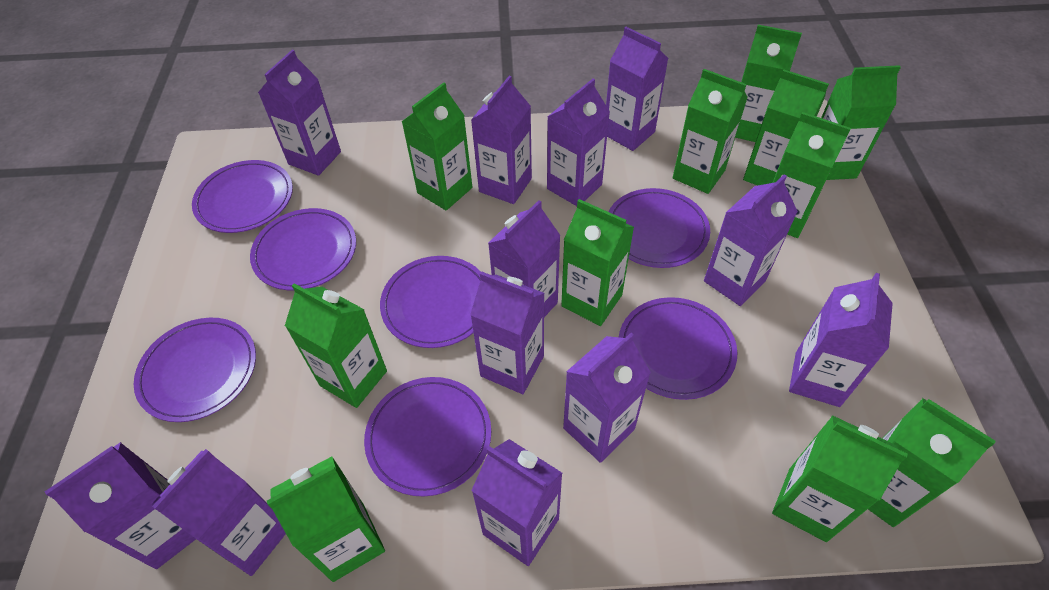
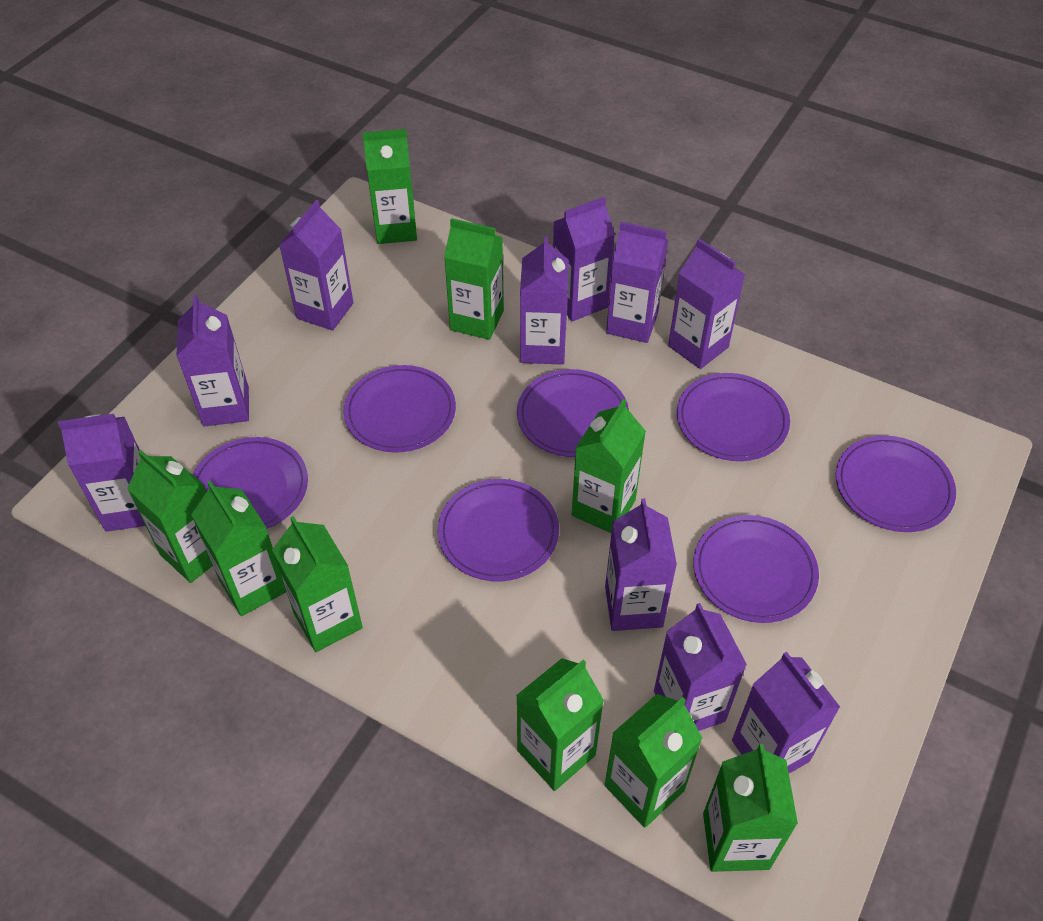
green carton: 11 -> 9
purple carton: 12 -> 10

